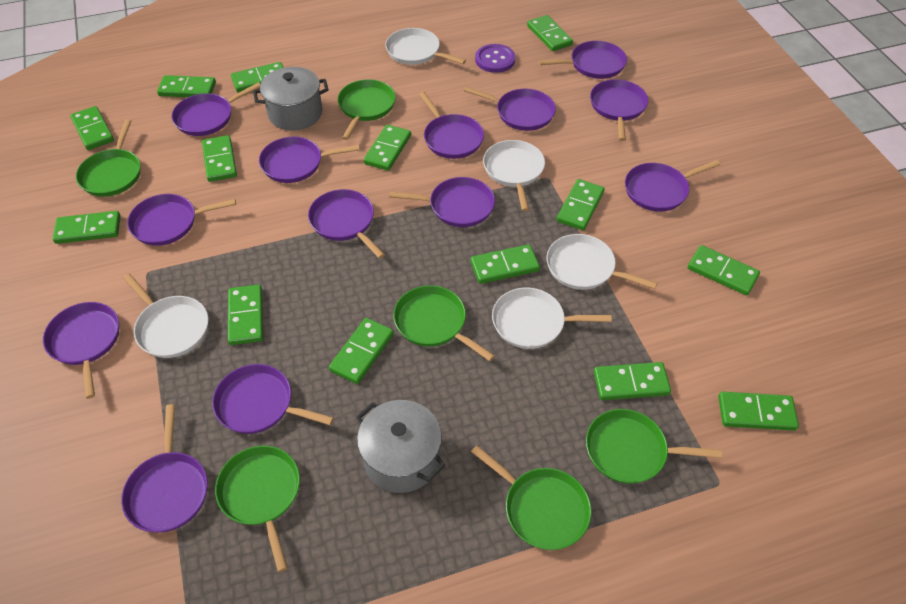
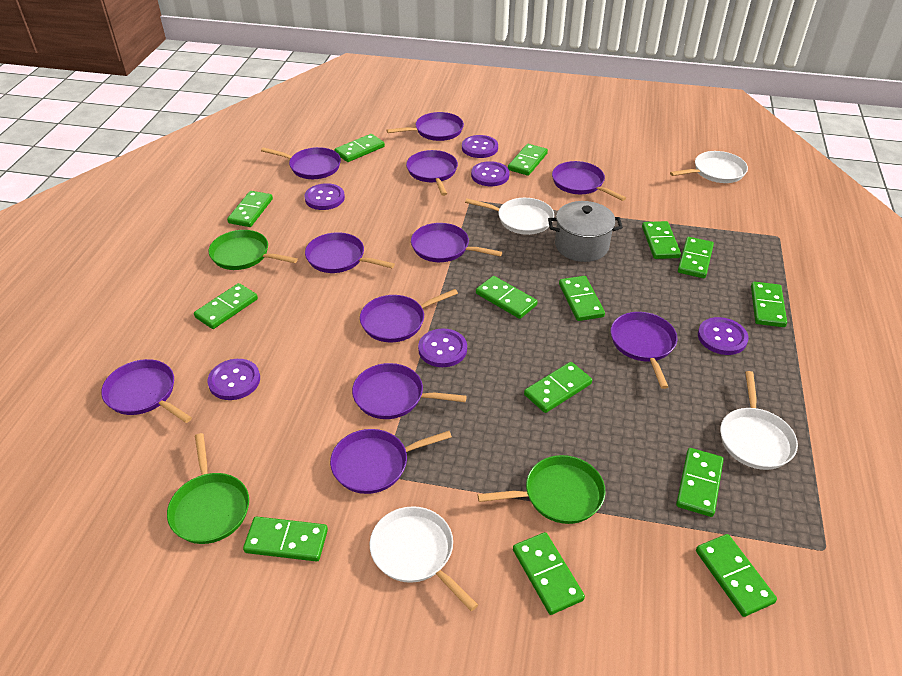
green pan: 6 -> 3
grey pot: 2 -> 1
purple button: 1 -> 6
purple pan: 13 -> 11
white pan: 5 -> 4

